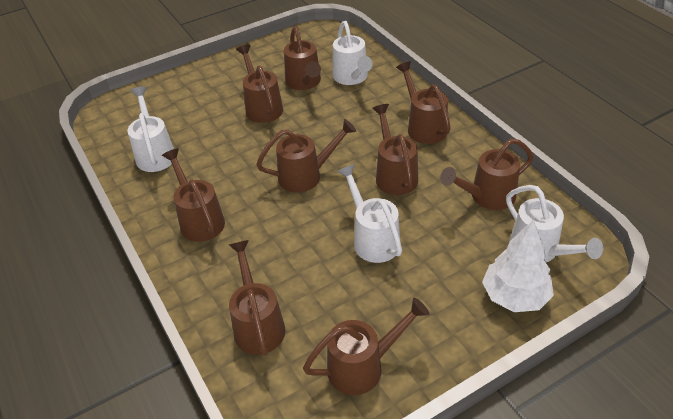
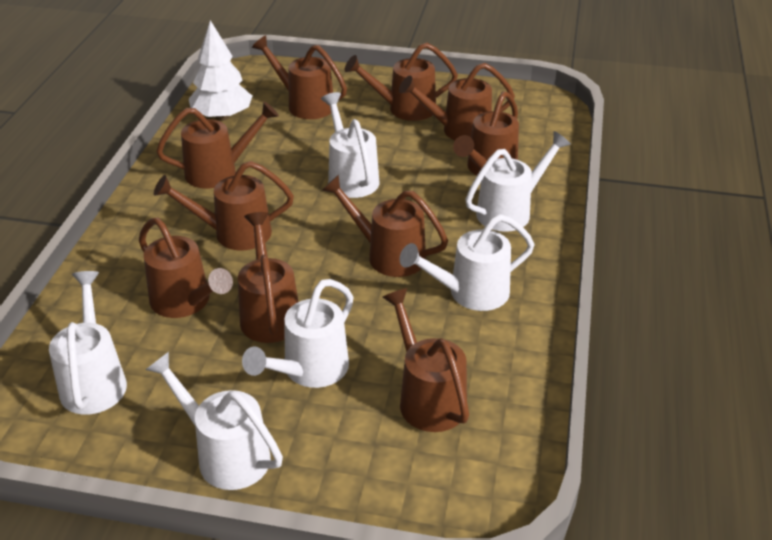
brown watering can: 9 -> 10
white watering can: 4 -> 6

